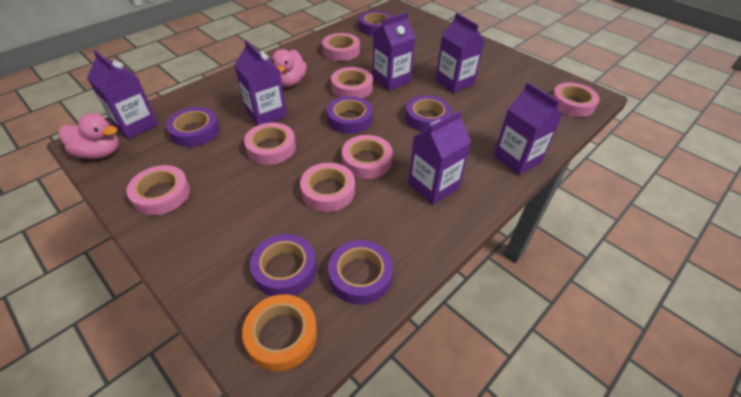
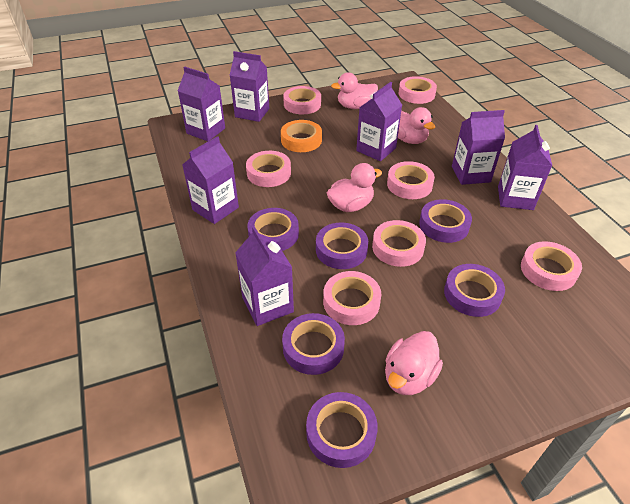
pink duck: 2 -> 4
purple carton: 6 -> 7

